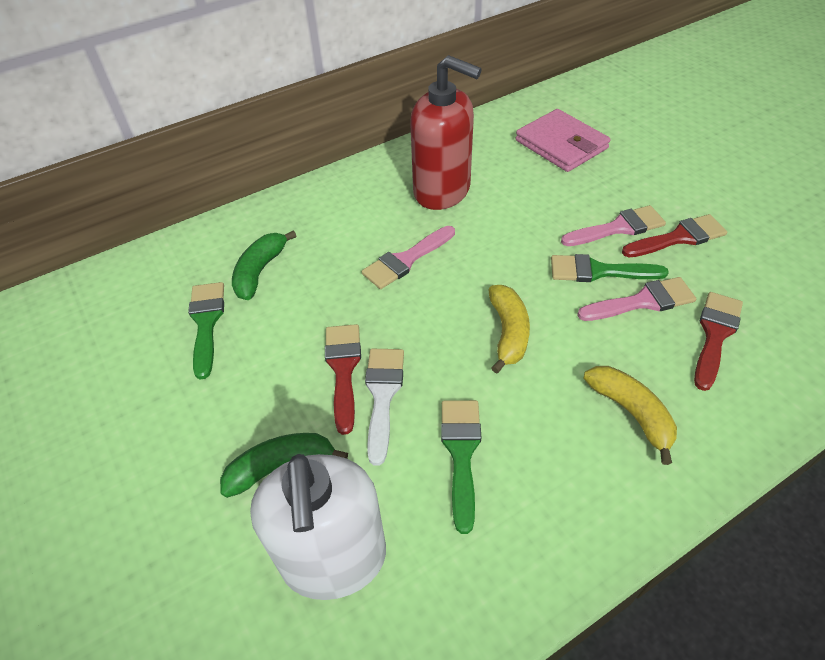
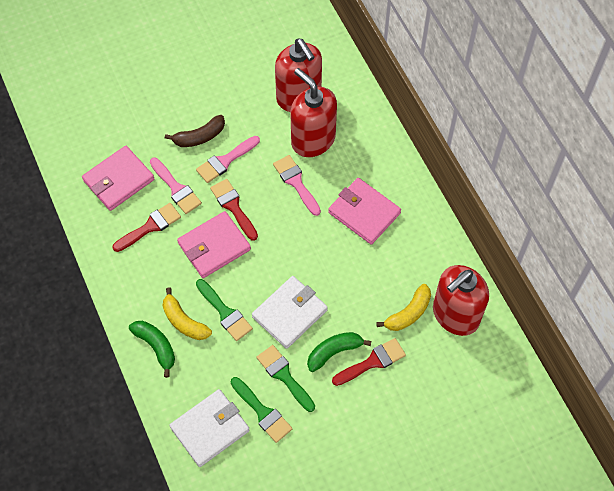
brown banana: 0 -> 1
pink wallet: 1 -> 3
red soap dispenser: 1 -> 3
white brush: 1 -> 0
white soap dispenser: 1 -> 0
white wallet: 0 -> 2

